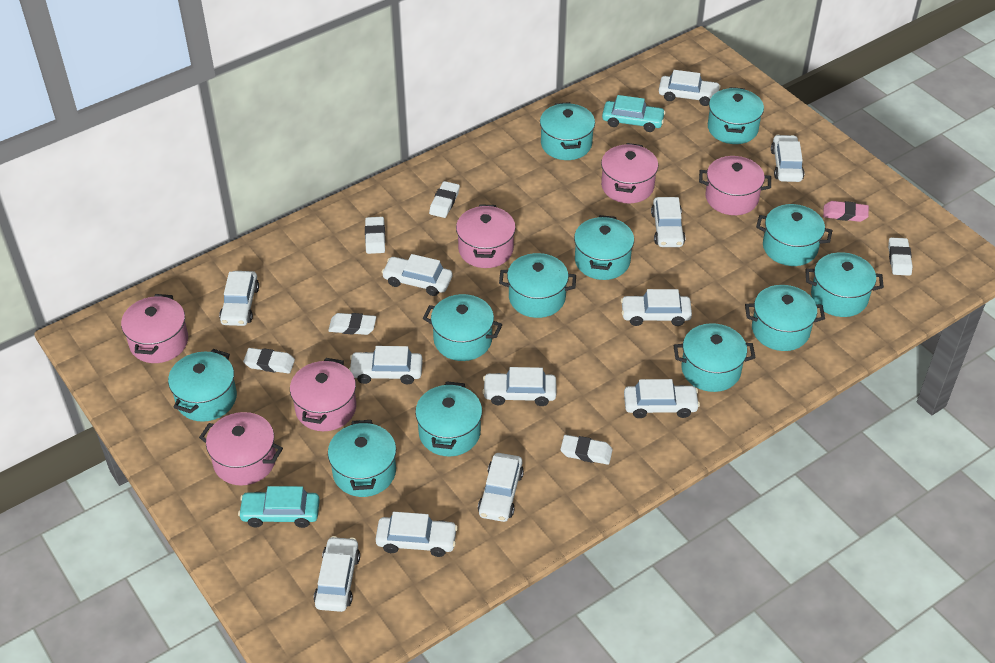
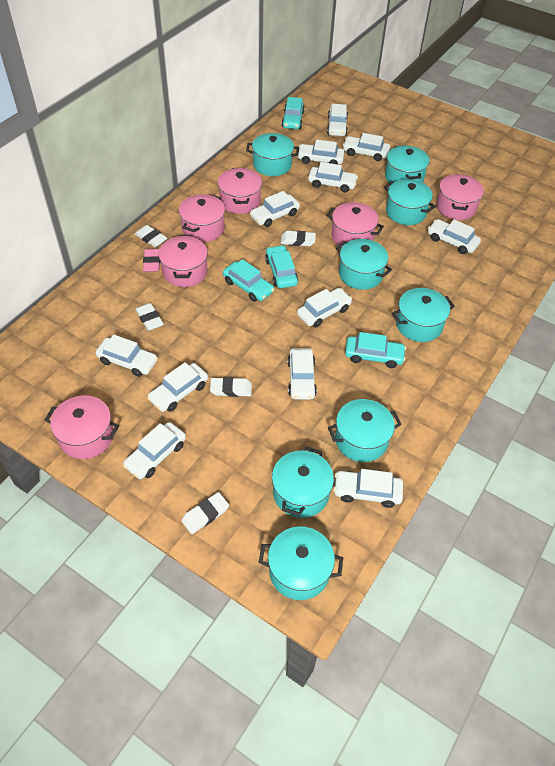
turquoise car: 2 -> 4
turquoise pot: 12 -> 8
white eraser: 6 -> 5

